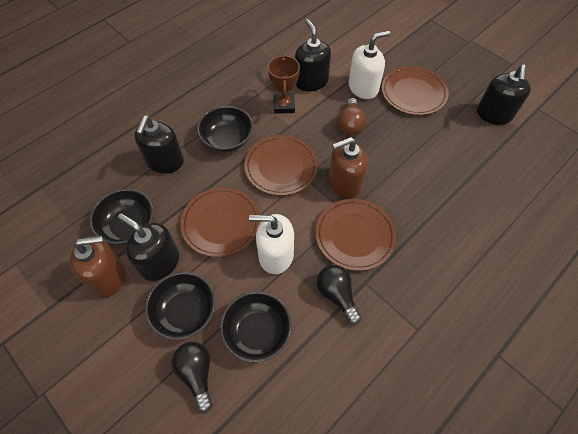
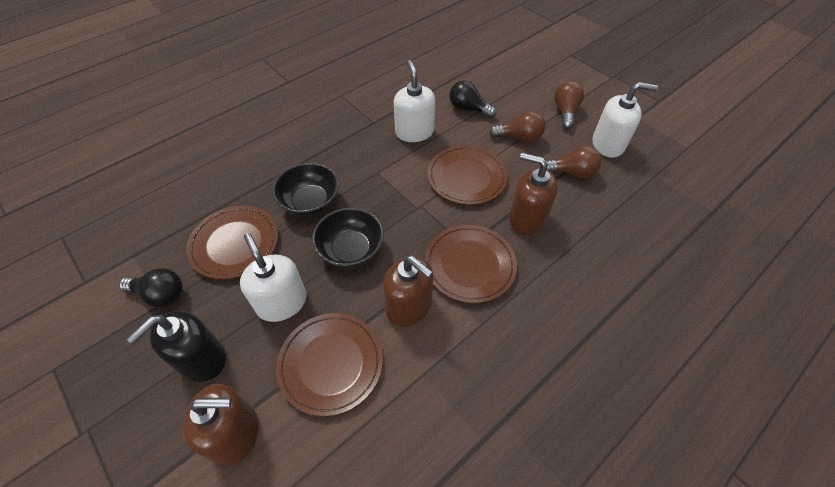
black bowl: 4 -> 2
black soap dispenser: 4 -> 1
brown light bulb: 1 -> 3
brown soap dispenser: 2 -> 3
brown trophy: 1 -> 0
white soap dispenser: 2 -> 3

